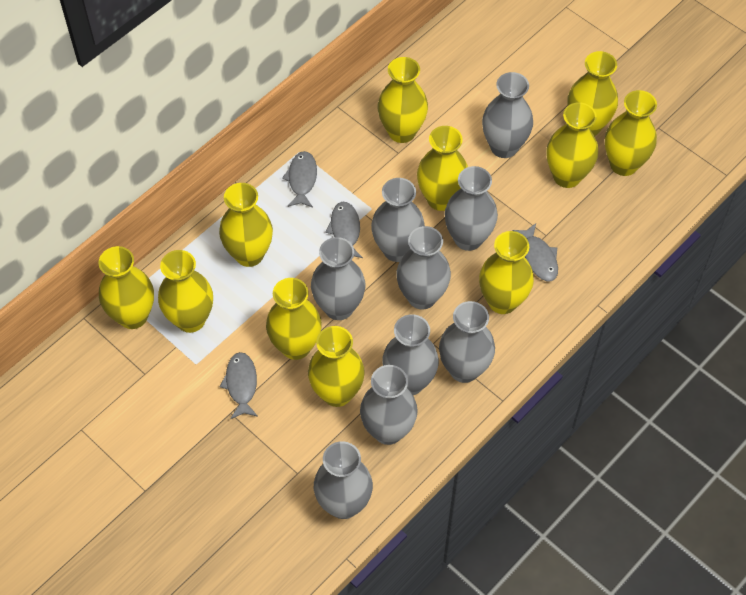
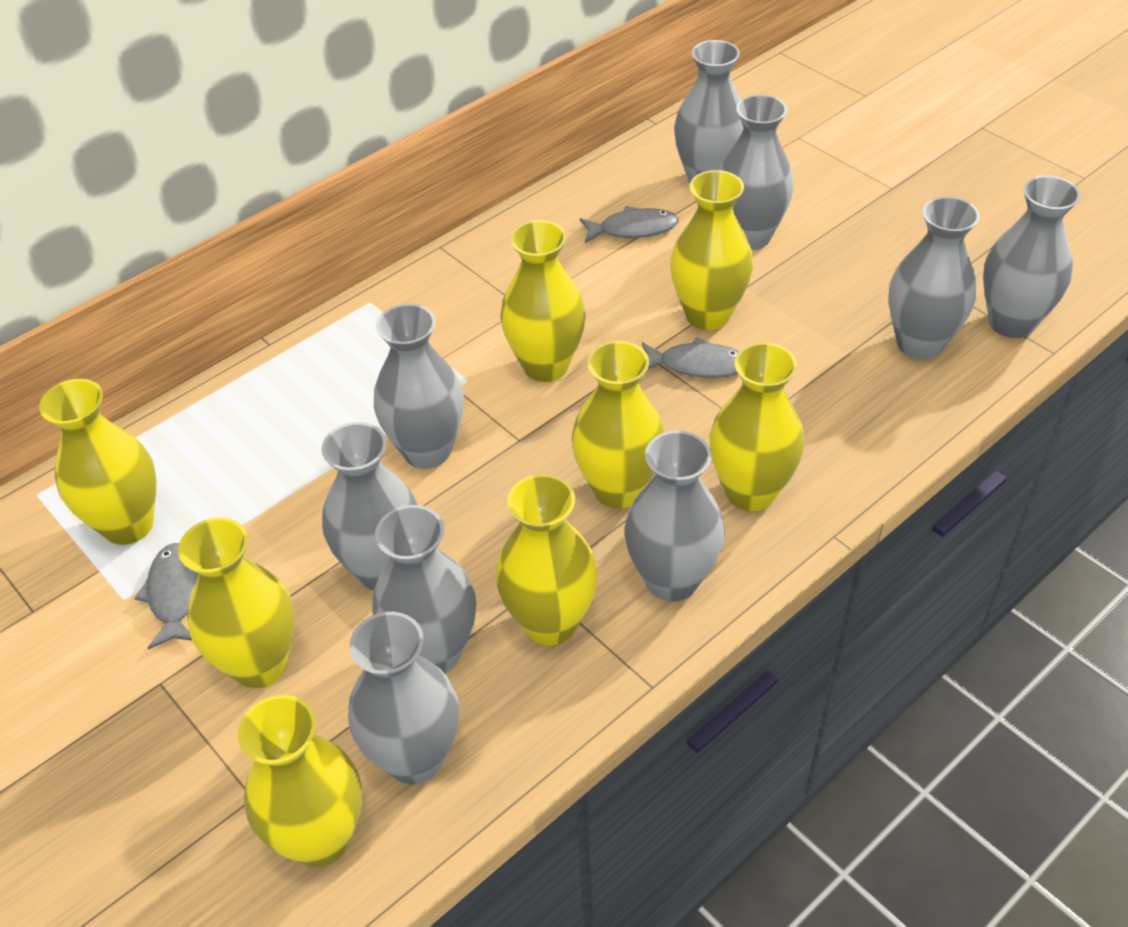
grey fish: 4 -> 3
yellow vase: 11 -> 8

